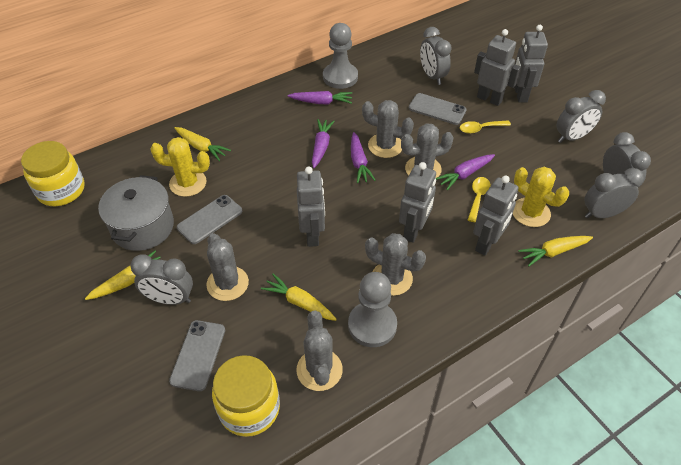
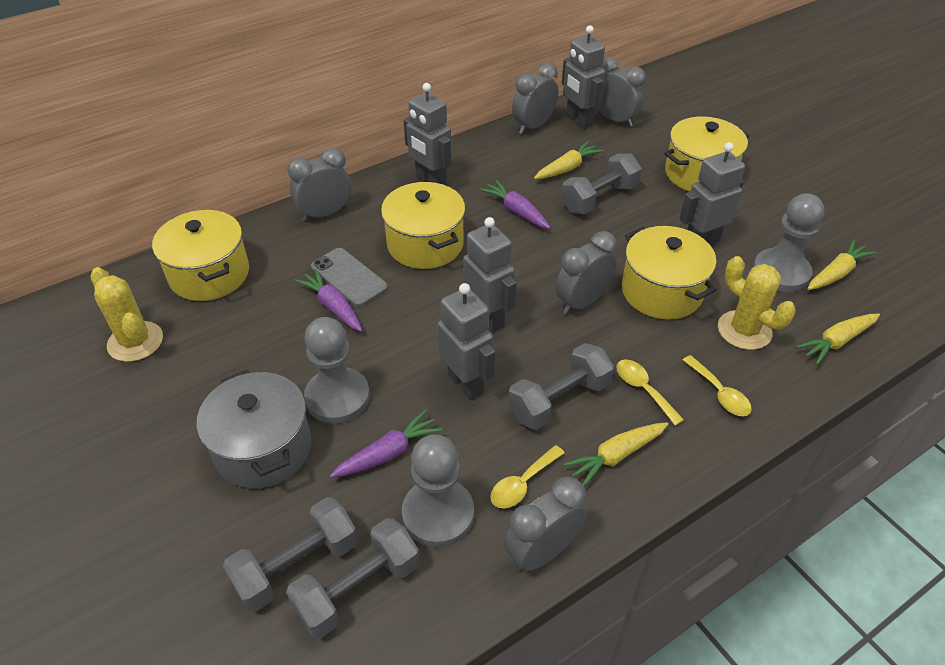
grey cactus: 5 -> 0
grey dumbbell: 0 -> 4
grey pawn: 2 -> 3
grey phone: 3 -> 1
purple carrot: 4 -> 3
yellow jar: 2 -> 0
yellow pot: 0 -> 4
yellow spoon: 2 -> 3

